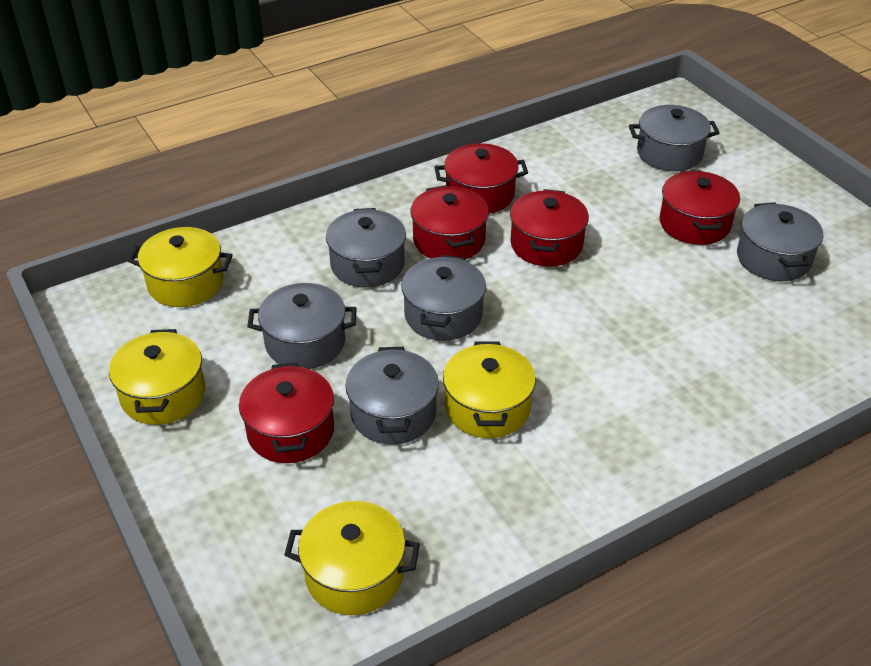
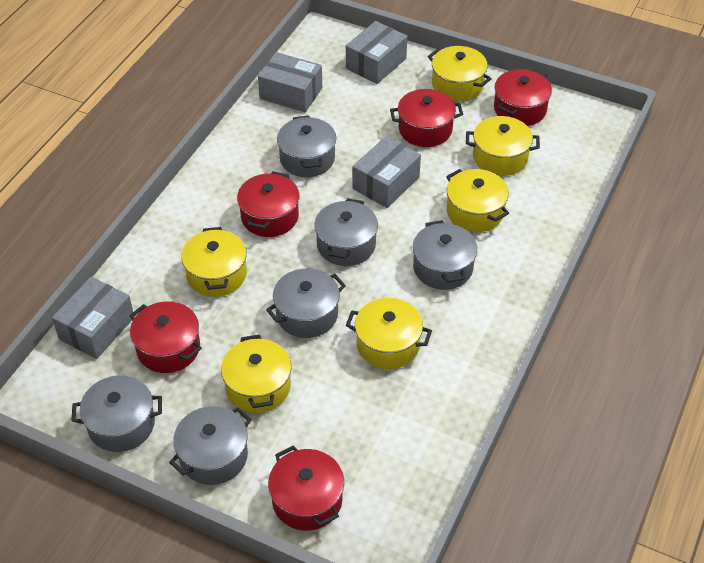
grey box: 0 -> 4
yellow pot: 4 -> 6

